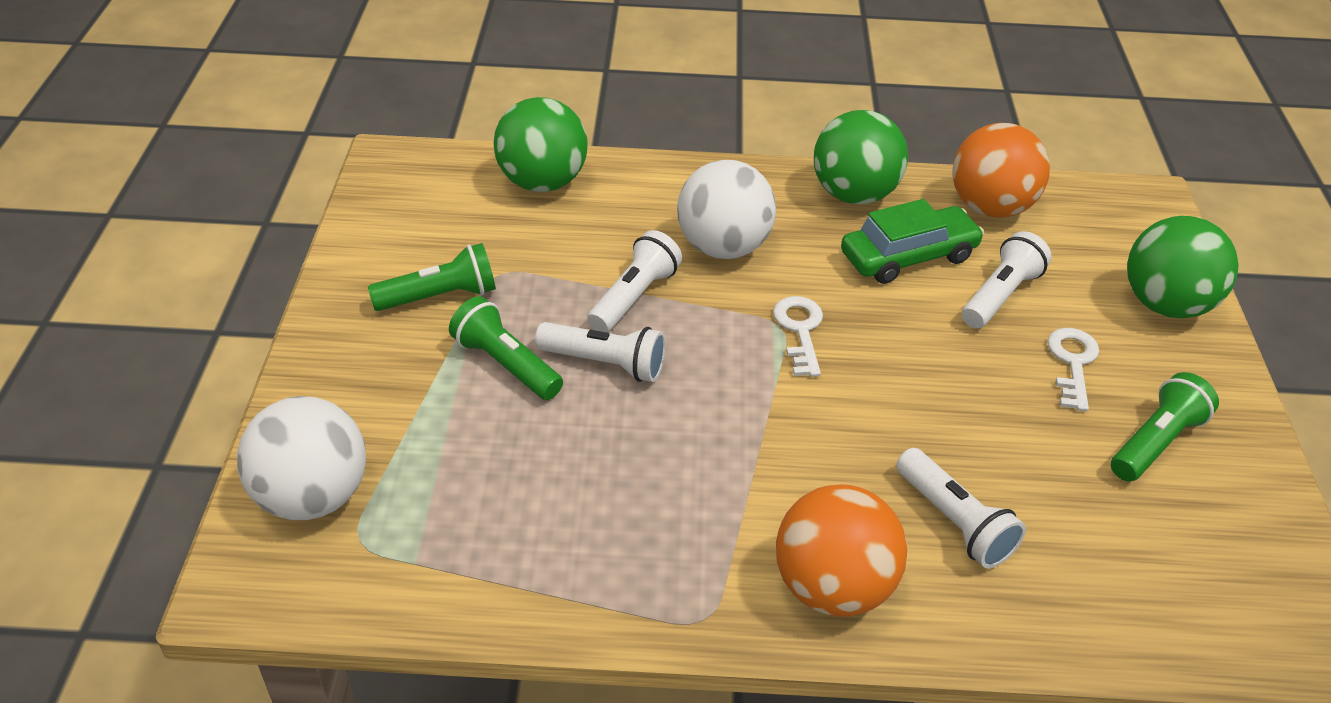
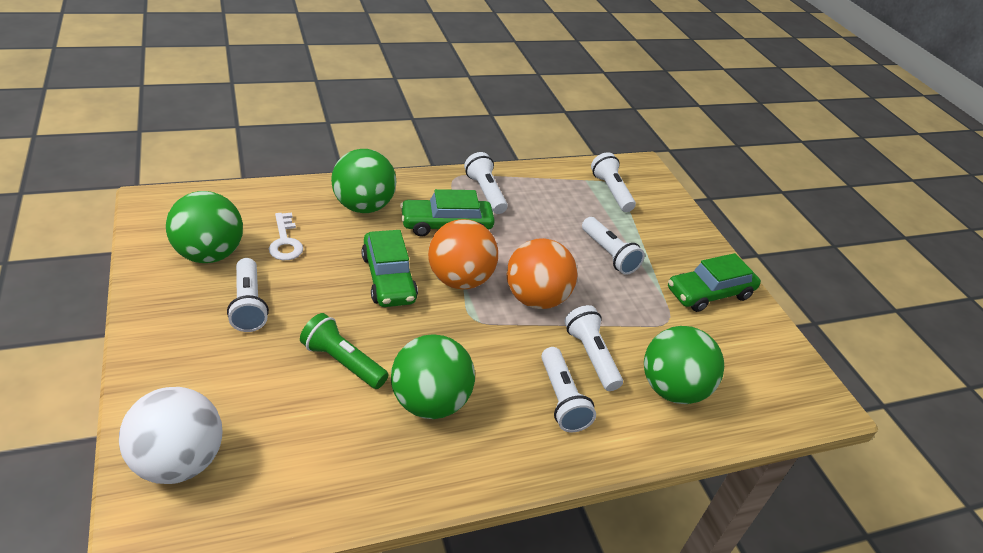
green ball: 3 -> 4
green car: 1 -> 3
green flashlight: 3 -> 1
white ball: 2 -> 1
white flashlight: 4 -> 6
white key: 2 -> 1

